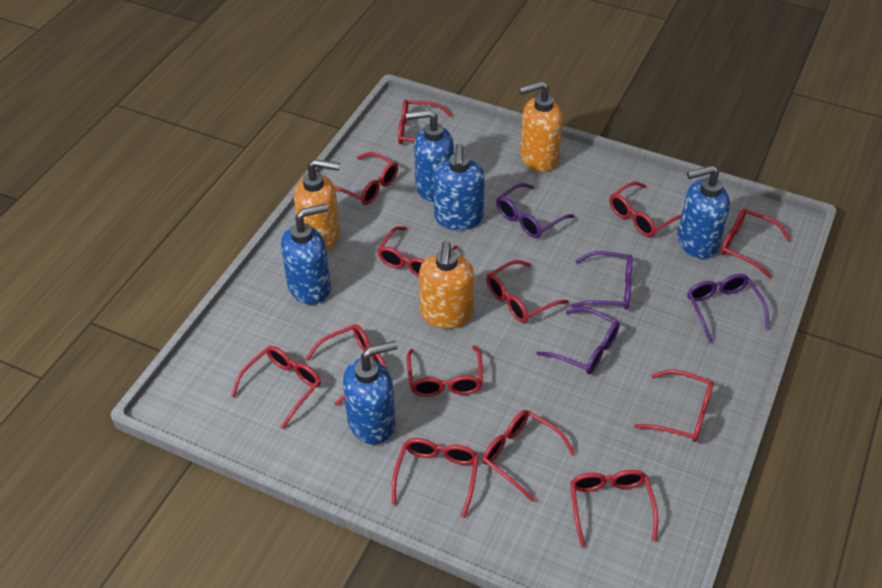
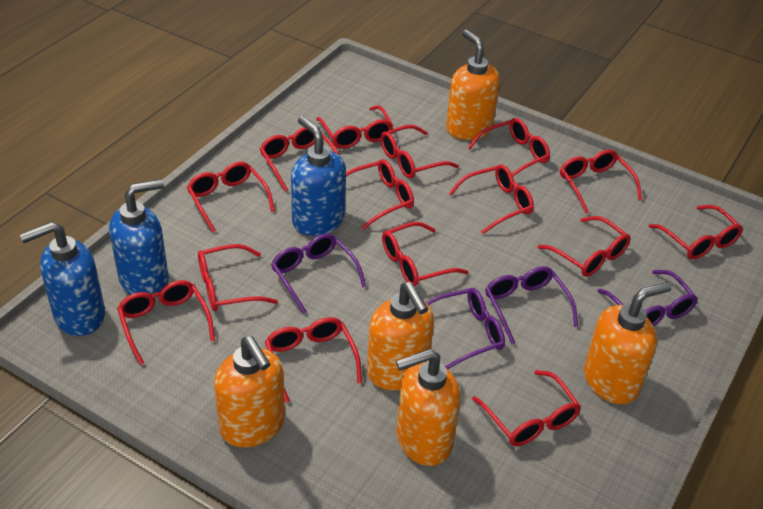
blue soap dispenser: 5 -> 3
orange soap dispenser: 3 -> 5
red glasses: 13 -> 15

